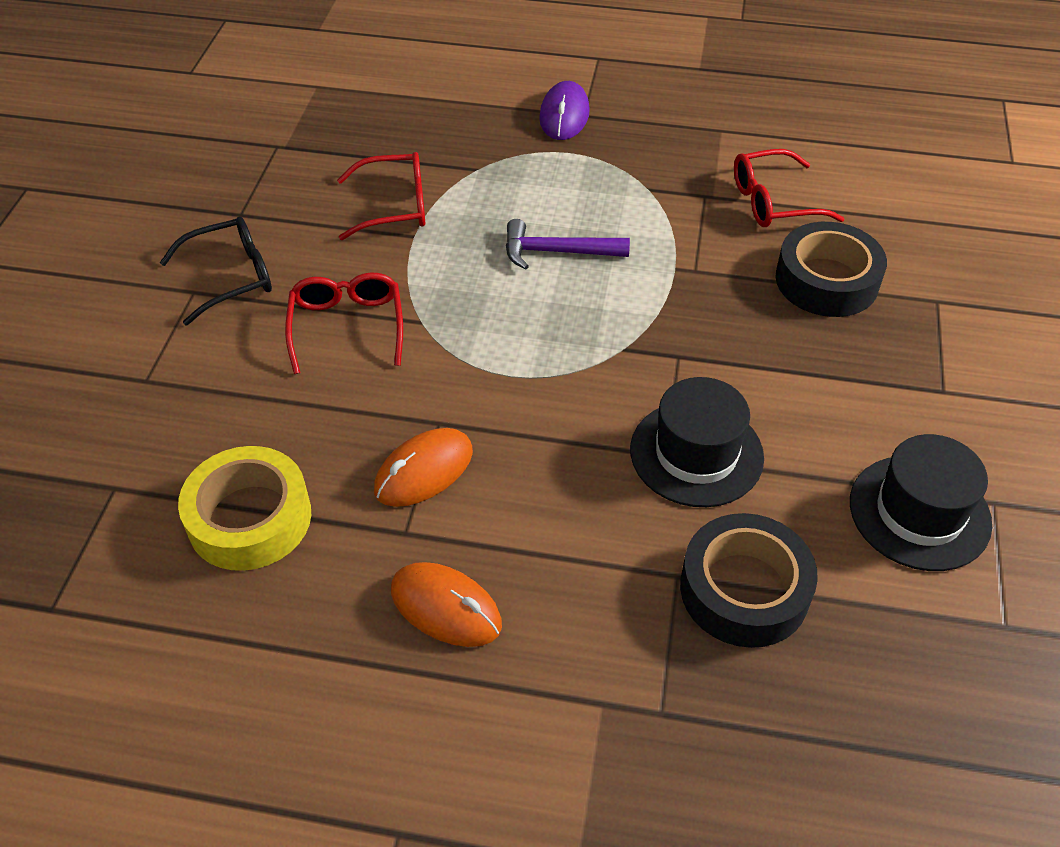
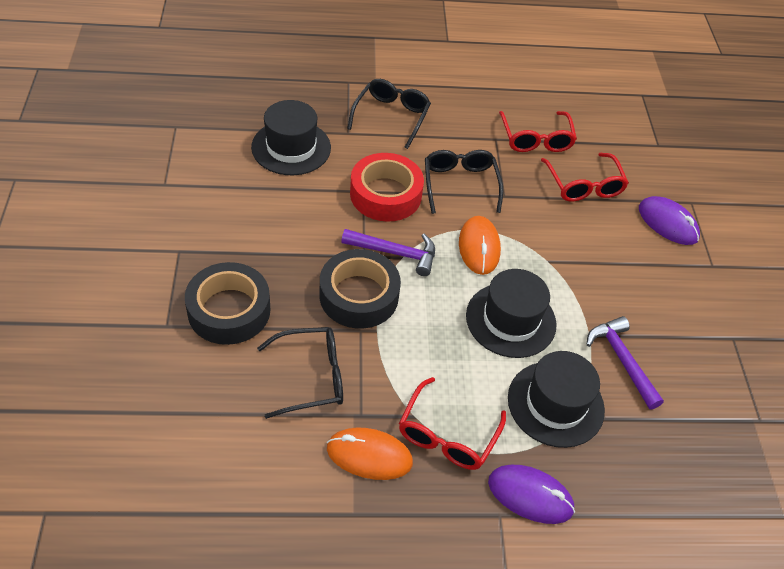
black glasses: 1 -> 3
black hat: 2 -> 3
purple hammer: 1 -> 2
purple mouse: 1 -> 2
red tape: 0 -> 1
yellow tape: 1 -> 0

